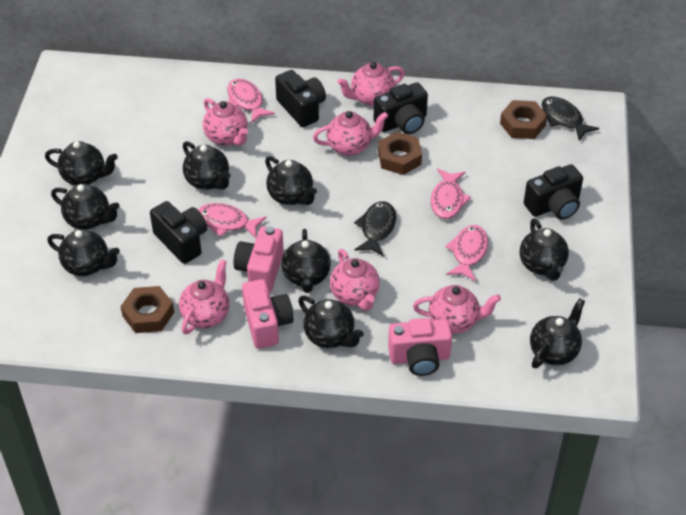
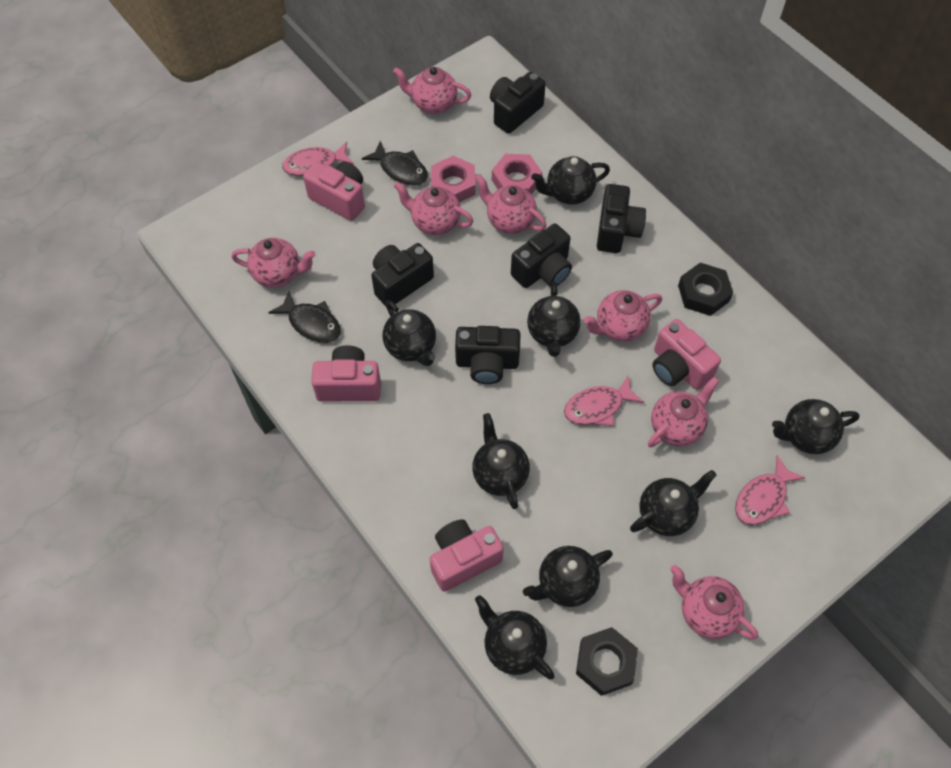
black camera: 4 -> 5
black nut: 0 -> 2
black teapot: 9 -> 8
brown nut: 3 -> 0
pink camera: 3 -> 4
pink fish: 4 -> 3
pink nut: 0 -> 2
pink teapot: 6 -> 7

